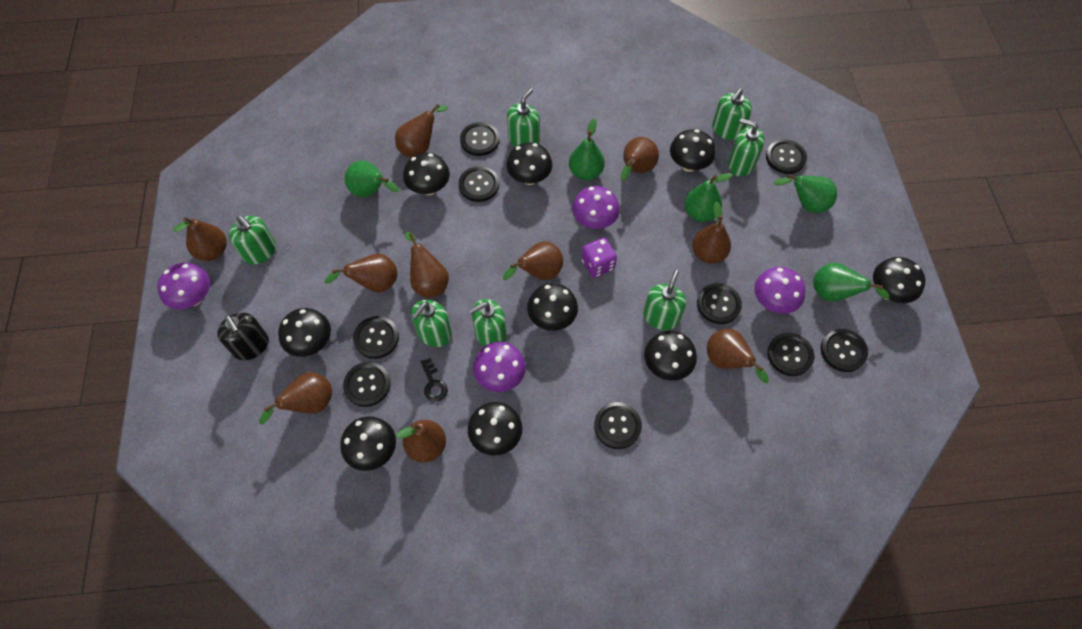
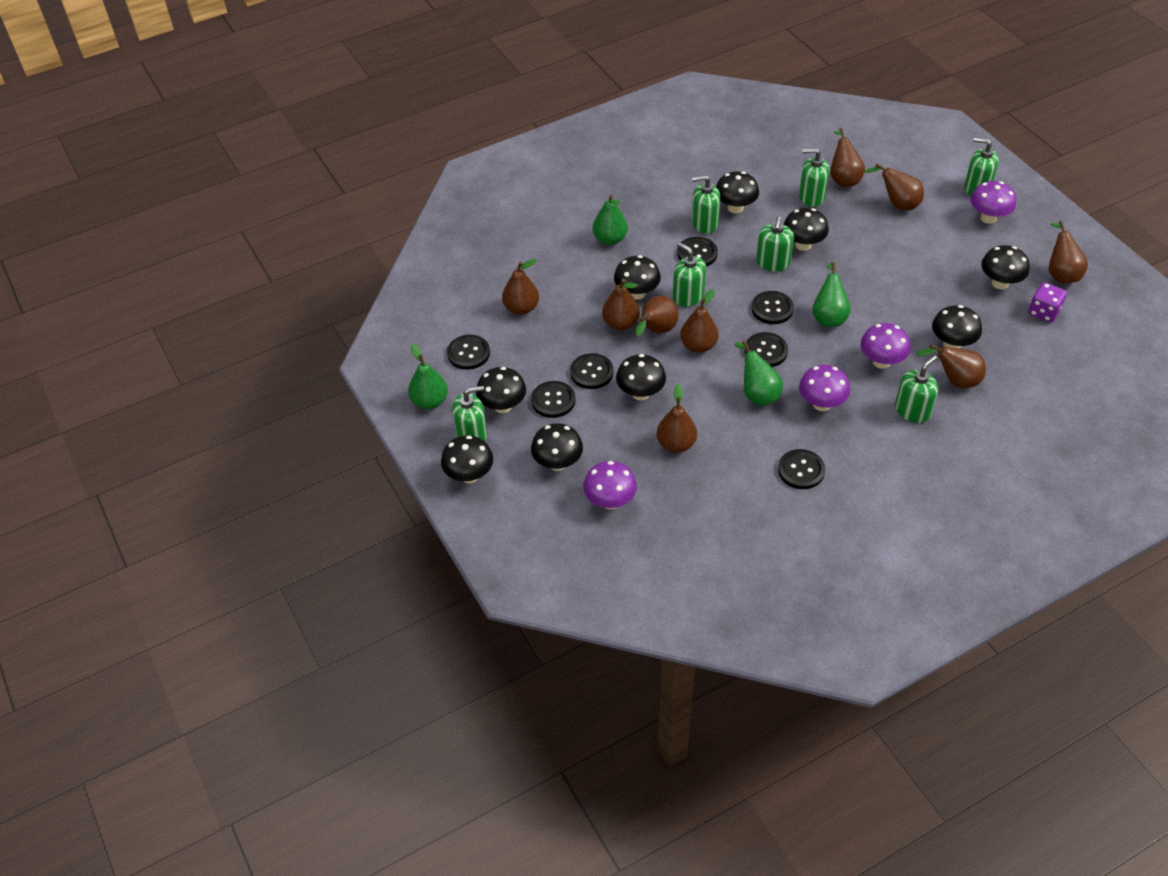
black button: 9 -> 7
black key: 1 -> 0
black soap dispenser: 1 -> 0
brown pear: 10 -> 9
green pear: 5 -> 4

